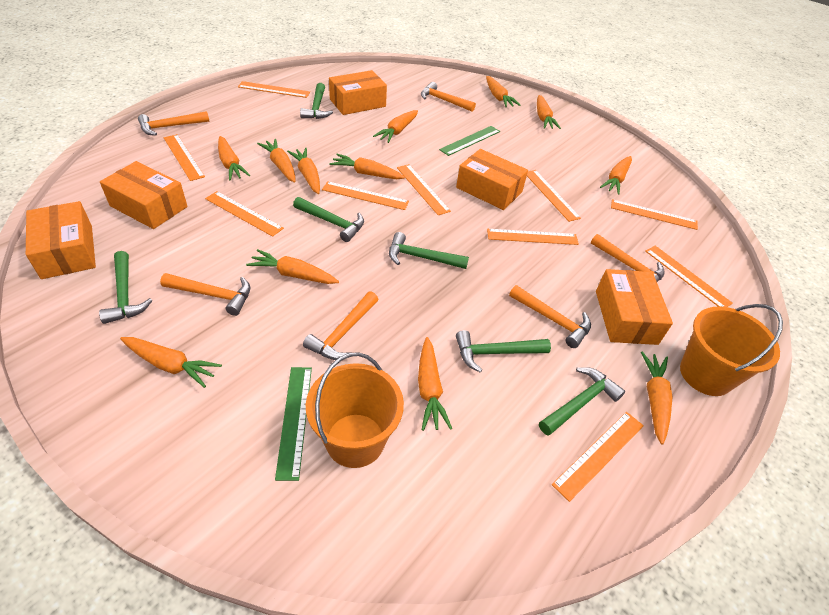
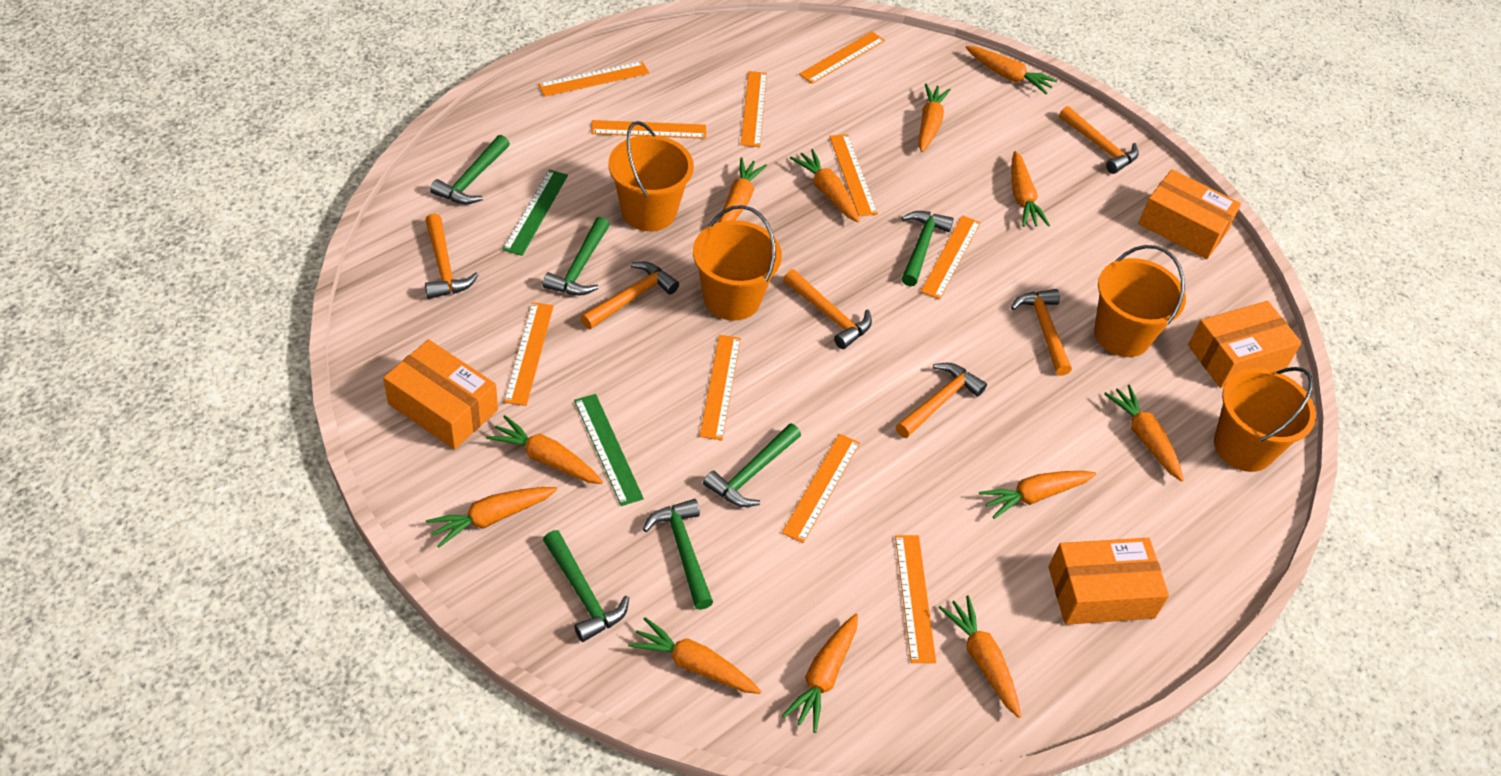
orange box: 5 -> 4
orange bucket: 2 -> 4

